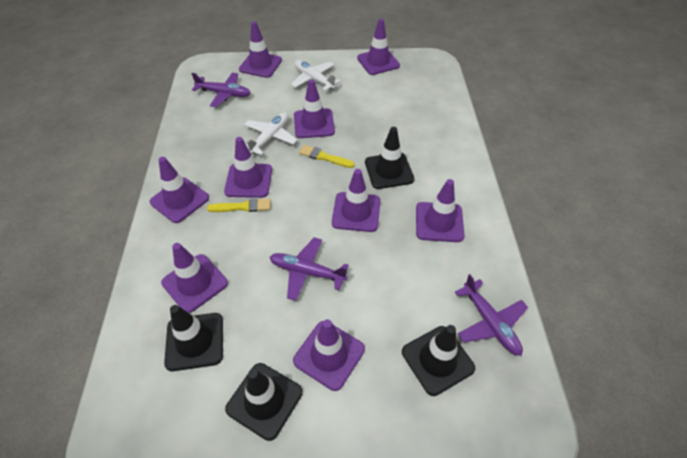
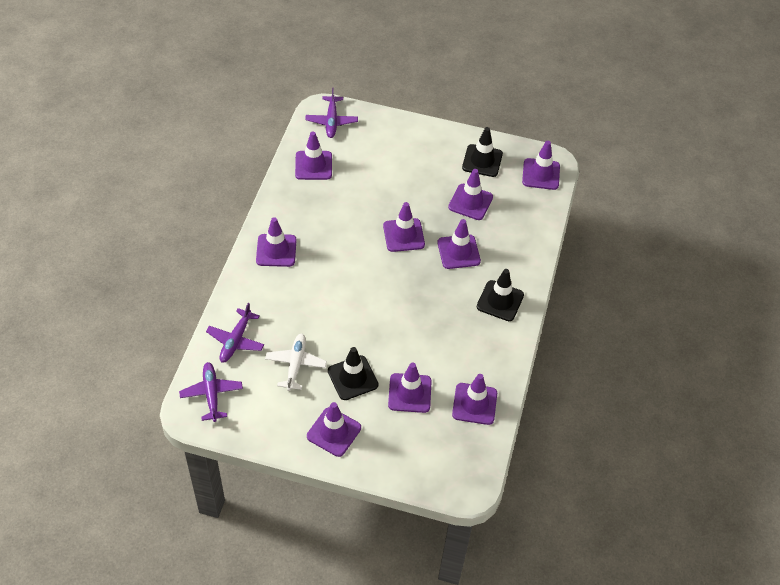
black traffic cone: 4 -> 3
white plane: 2 -> 1
yellow brush: 2 -> 0

